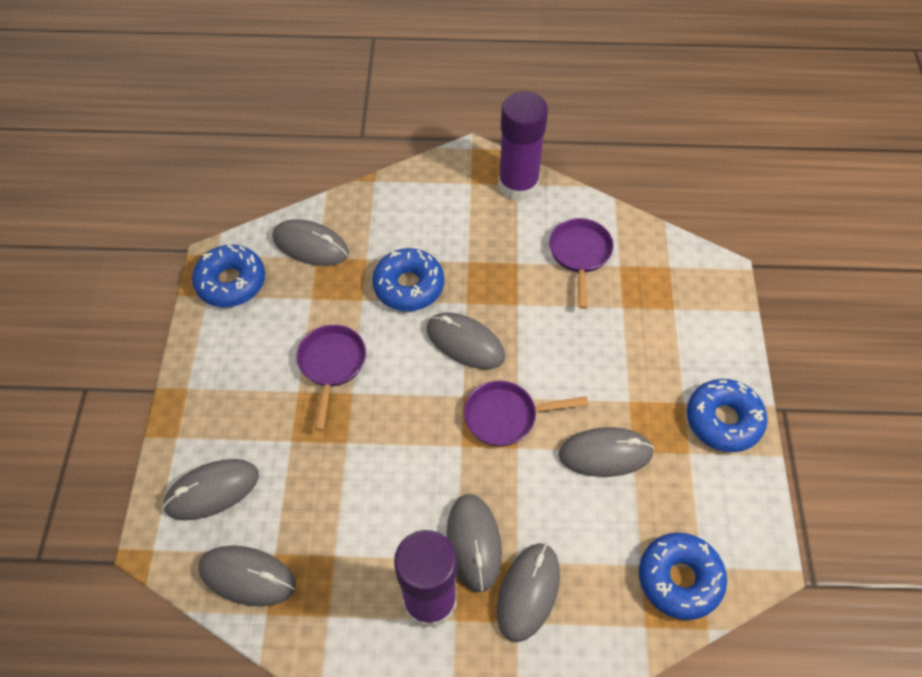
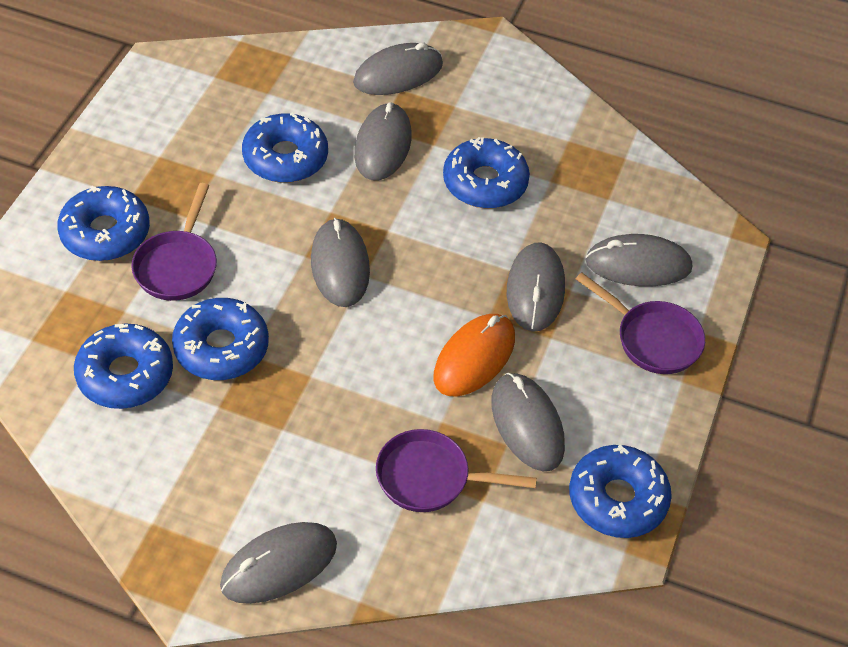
blue donut: 4 -> 6
orange mouse: 0 -> 1
purple glue stick: 2 -> 0

